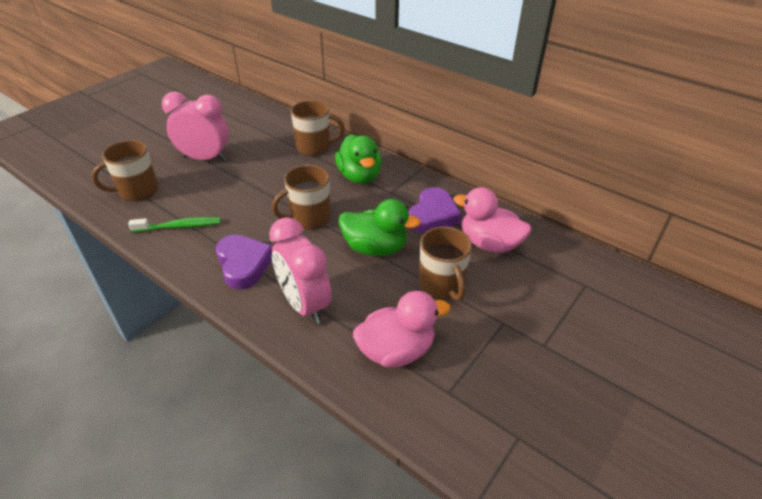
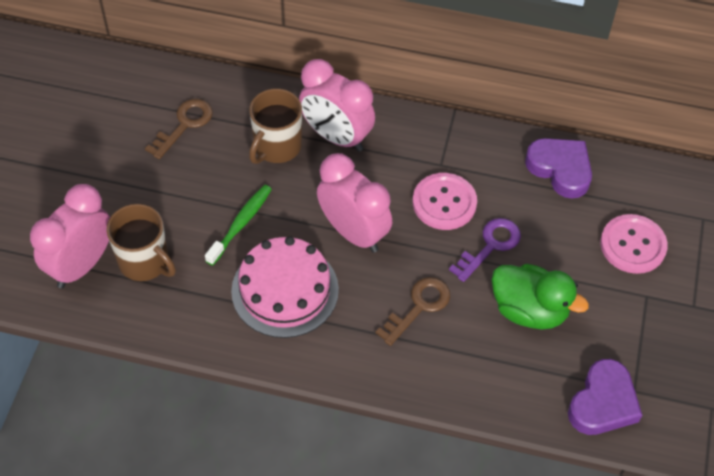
brown key: 0 -> 2
brown mug: 4 -> 2
green duck: 2 -> 1
pink button: 0 -> 2
pink cake: 0 -> 1
pink clock: 2 -> 3
pink duck: 2 -> 0
purple key: 0 -> 1

